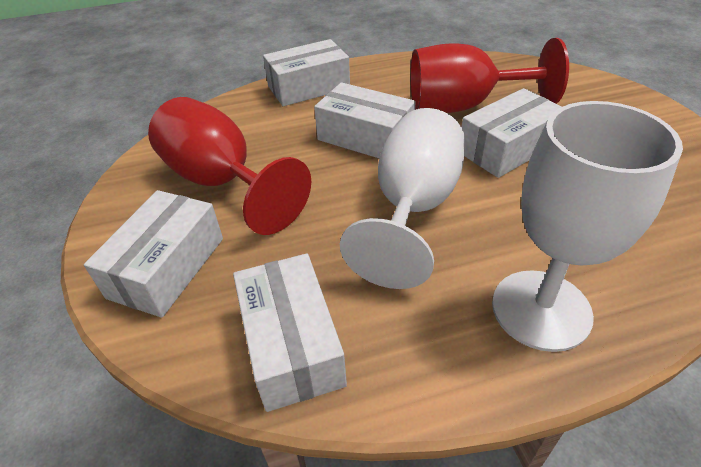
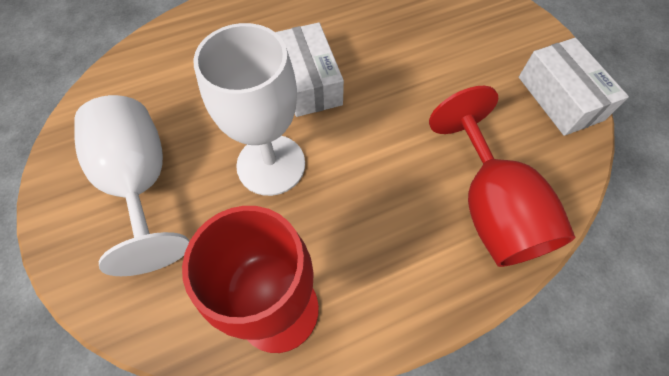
white box: 5 -> 2

